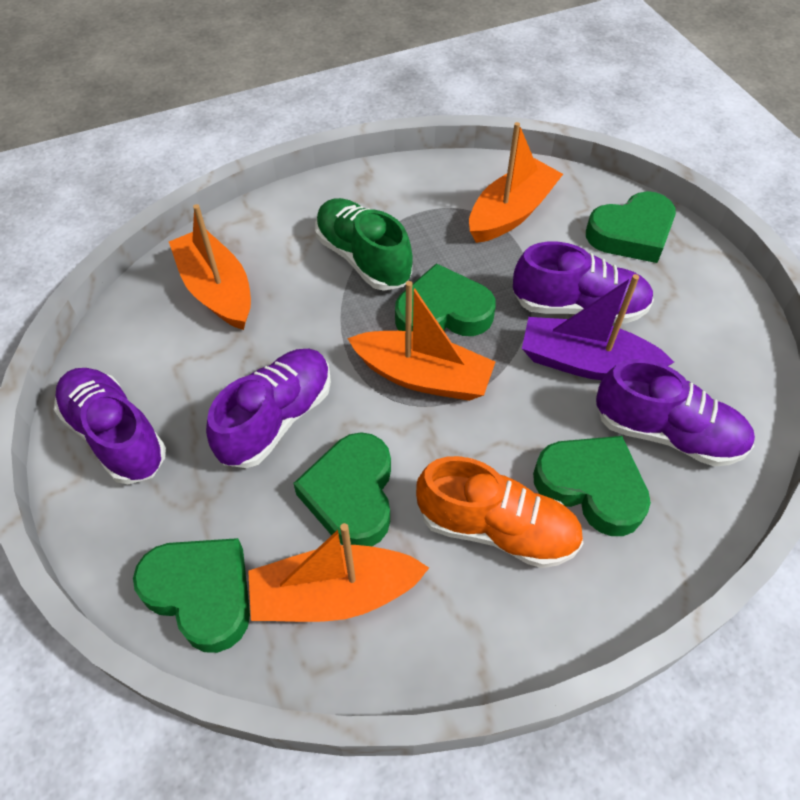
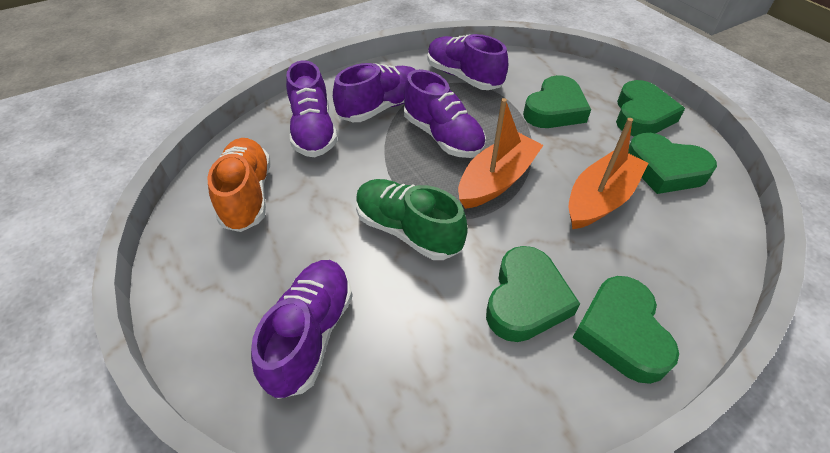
orange boat: 4 -> 2
purple boat: 1 -> 0
purple shoe: 4 -> 5

